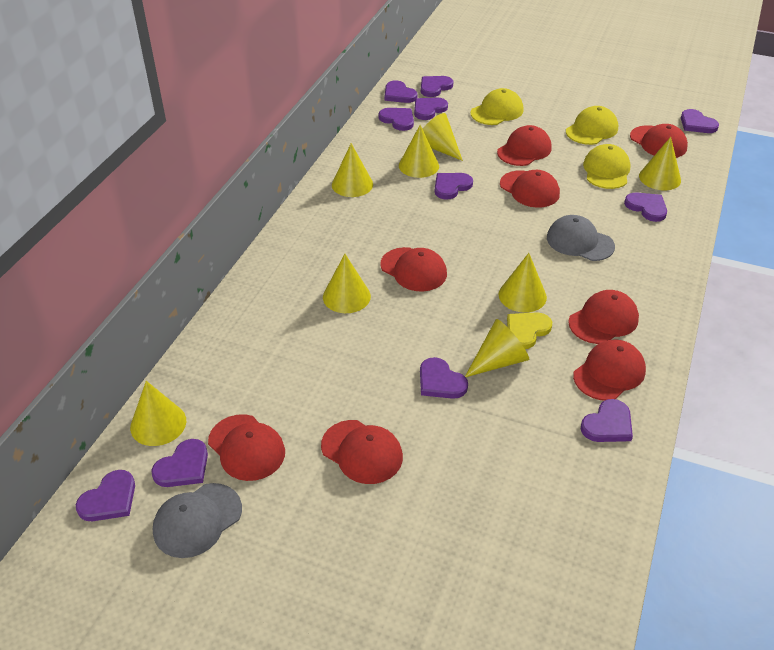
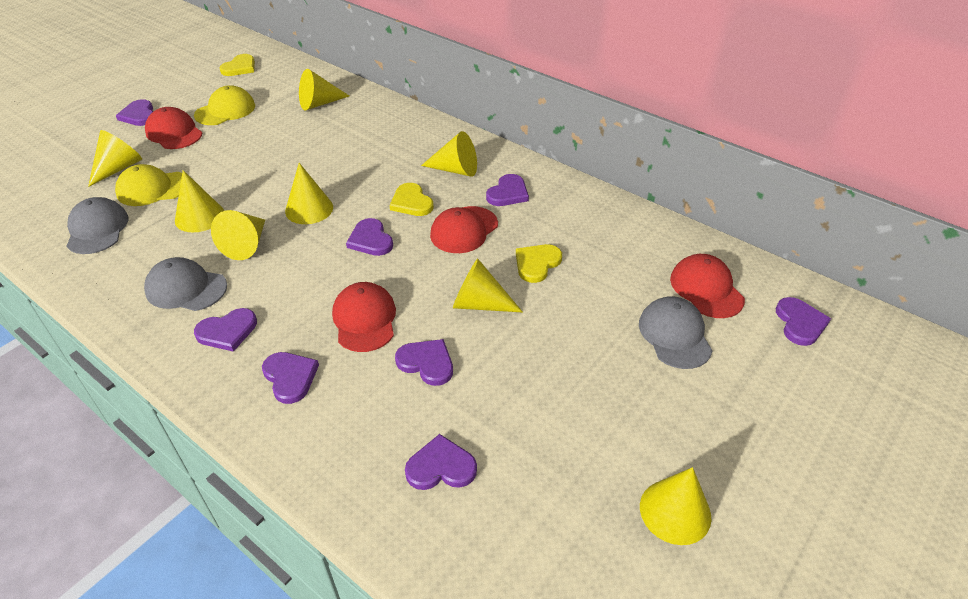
grey cap: 2 -> 3
purple heart: 11 -> 8
red cap: 8 -> 4
yellow cap: 3 -> 2
yellow heart: 1 -> 3

